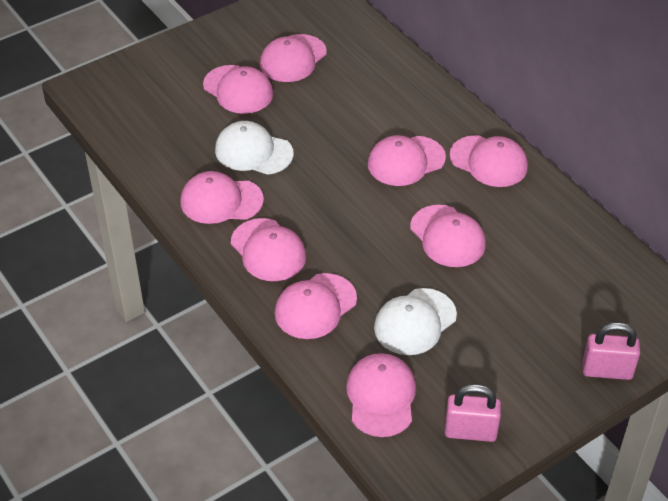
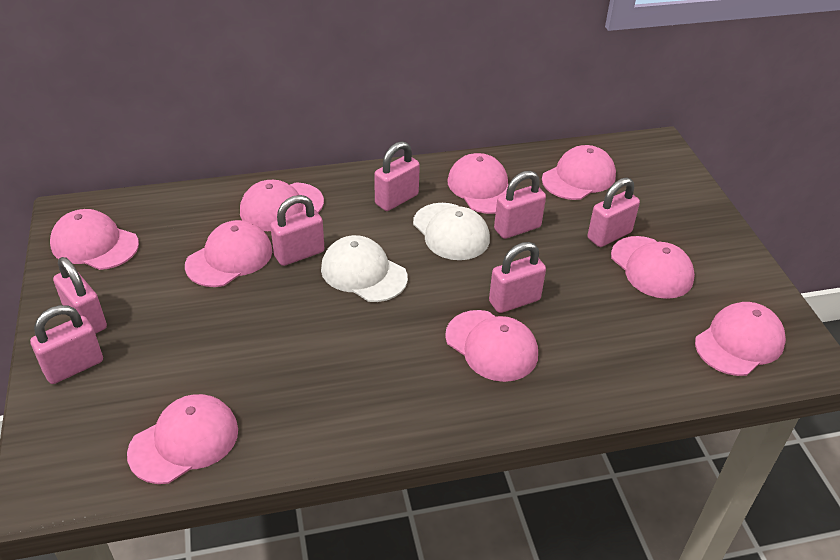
pink padlock: 2 -> 7

